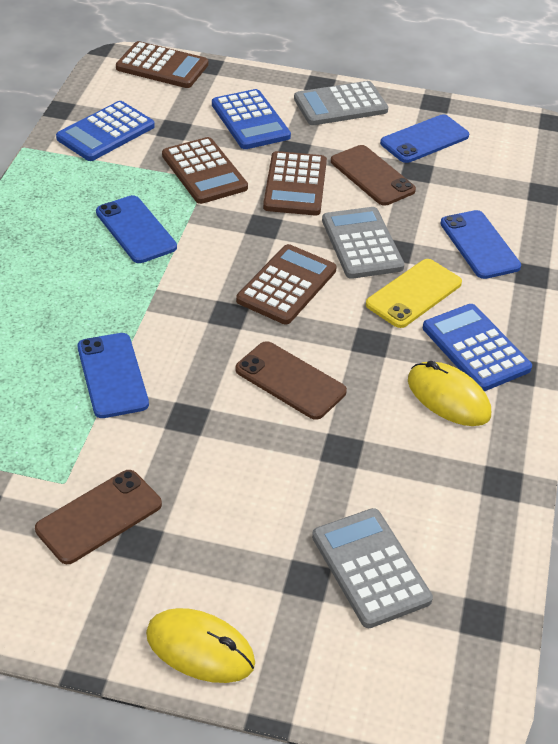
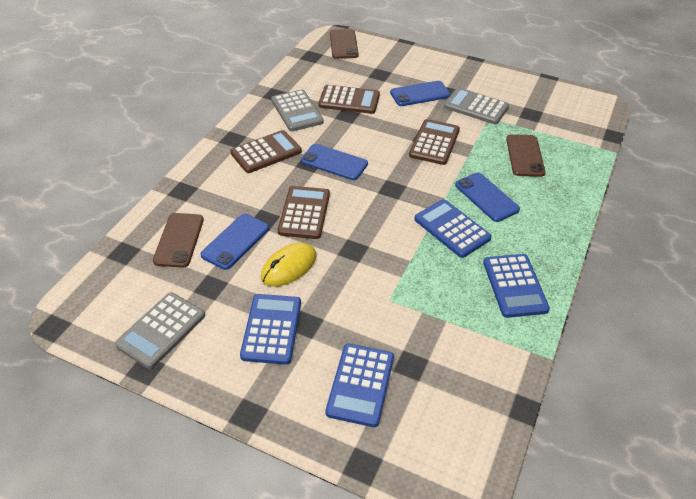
blue calculator: 3 -> 4
yellow mouse: 2 -> 1
yellow phone: 1 -> 0

